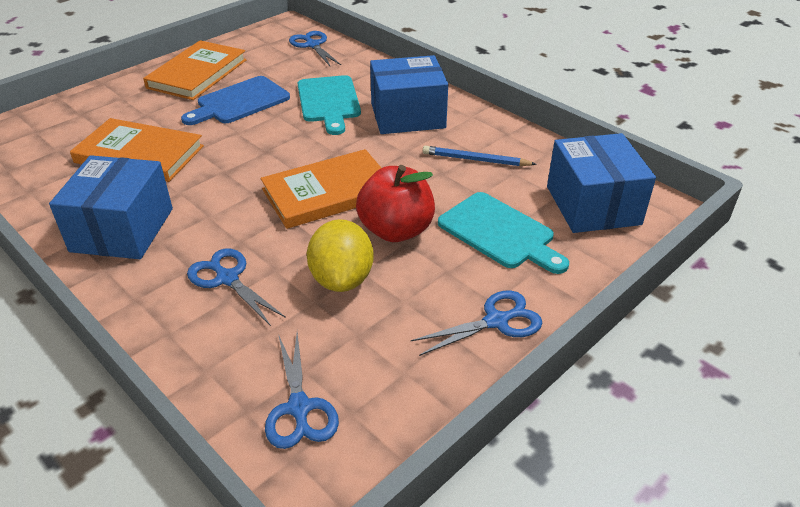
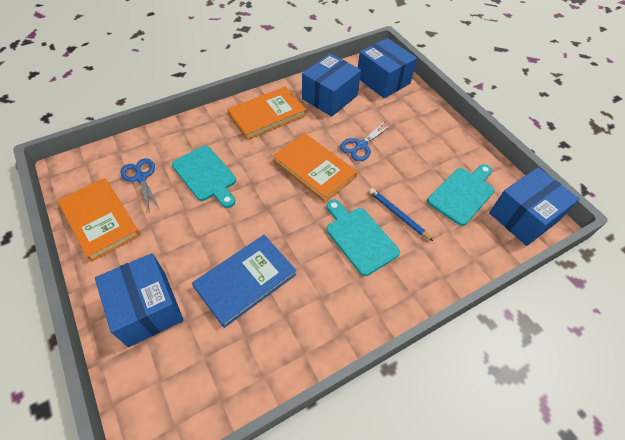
blue book: 0 -> 1
blue box: 3 -> 4
blue cutting board: 1 -> 0
blue scissors: 4 -> 2
red apple: 1 -> 0
turquoise cutting board: 2 -> 3
yellow lemon: 1 -> 0

